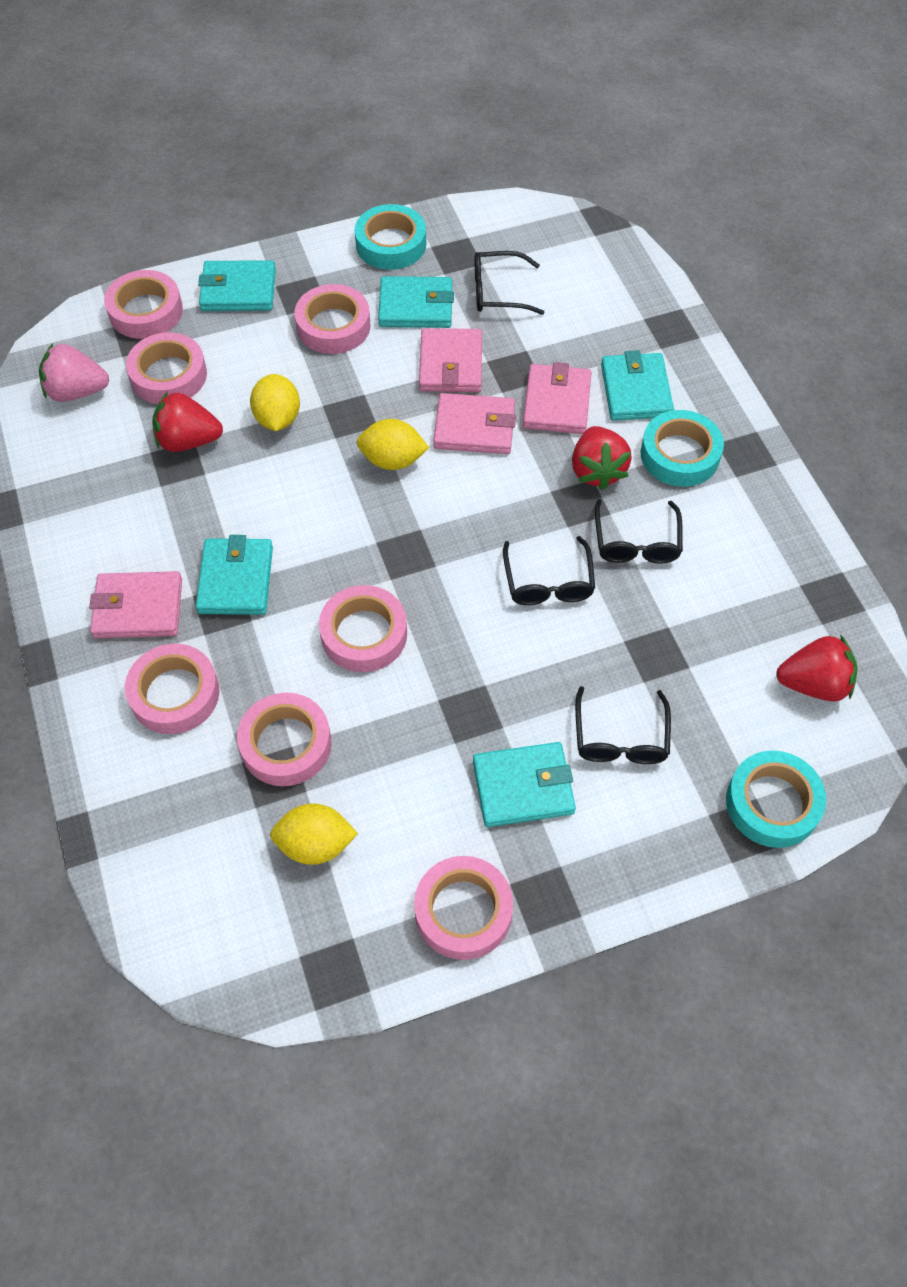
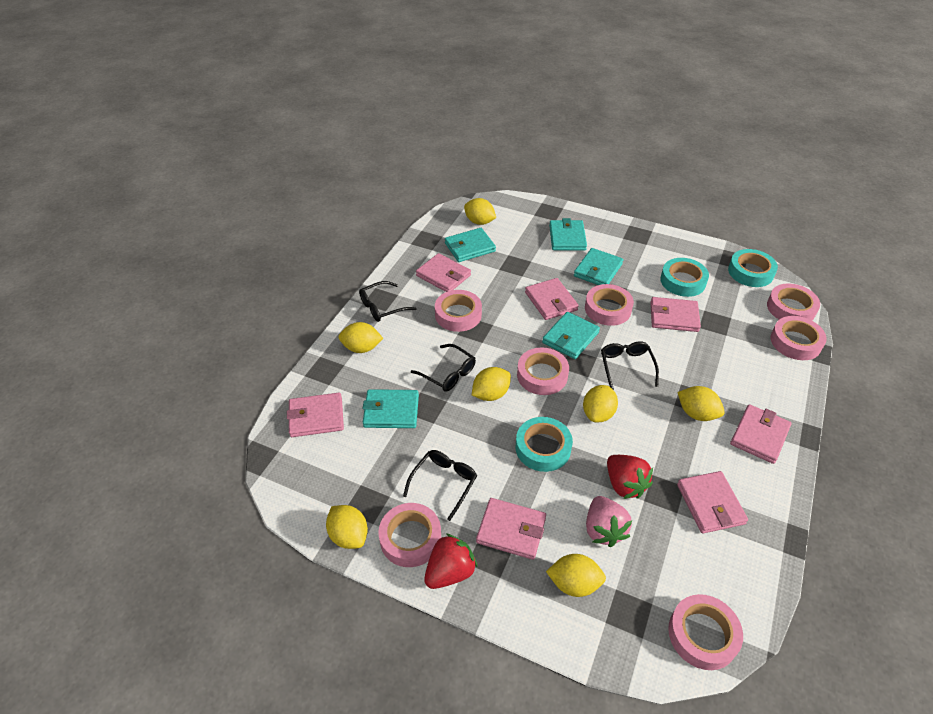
pink wallet: 4 -> 7
red strawberry: 3 -> 2
yellow lemon: 3 -> 7

